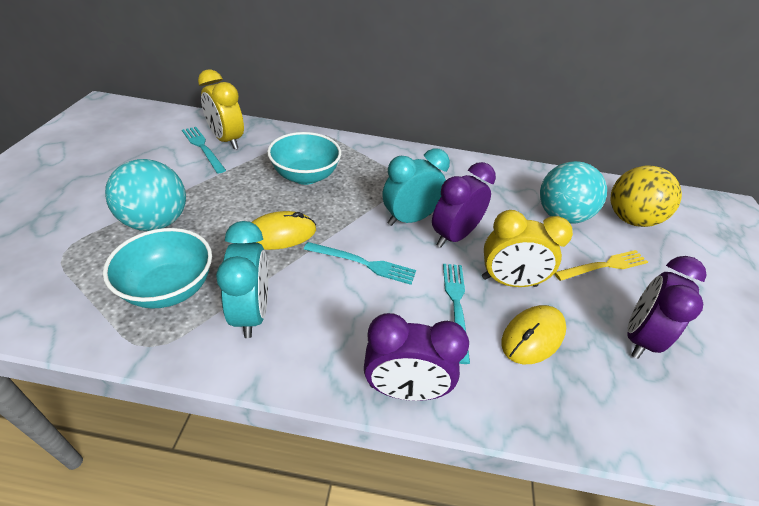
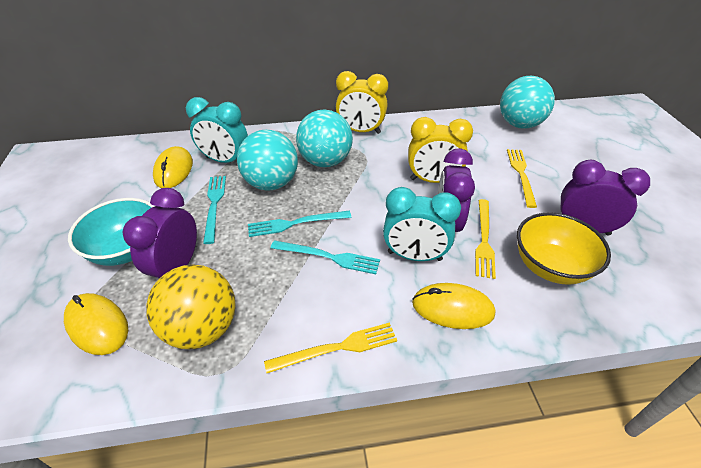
turquoise ball: 2 -> 3
turquoise bowl: 2 -> 1
yellow bowl: 0 -> 1
yellow fork: 1 -> 3
yellow mouse: 2 -> 3

